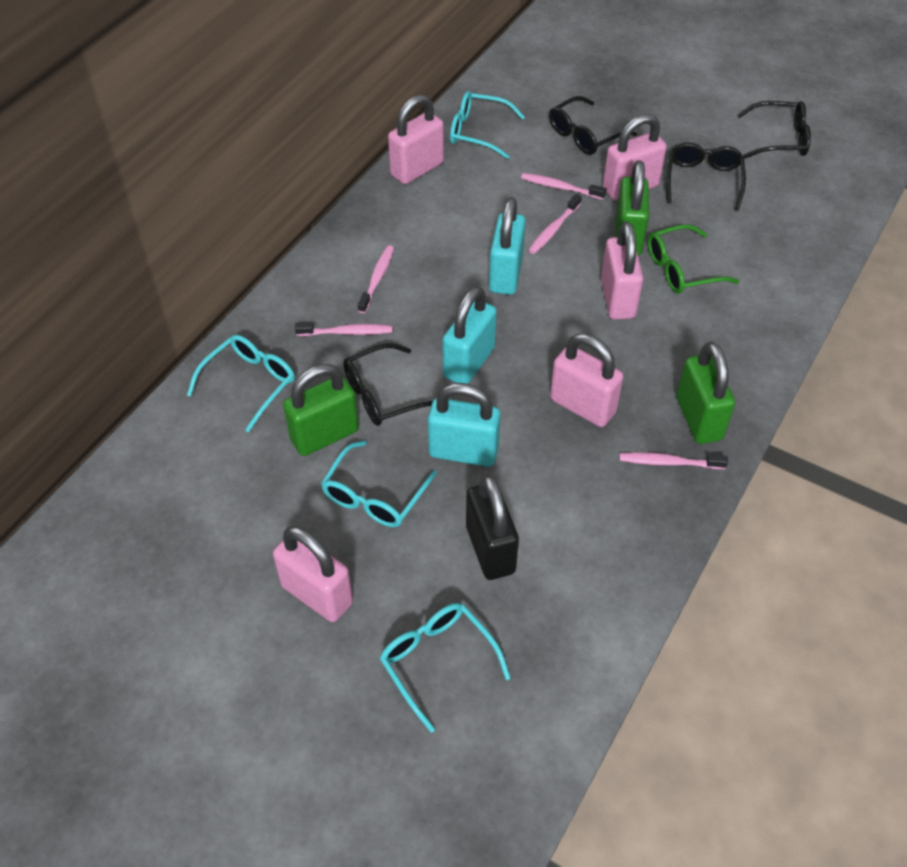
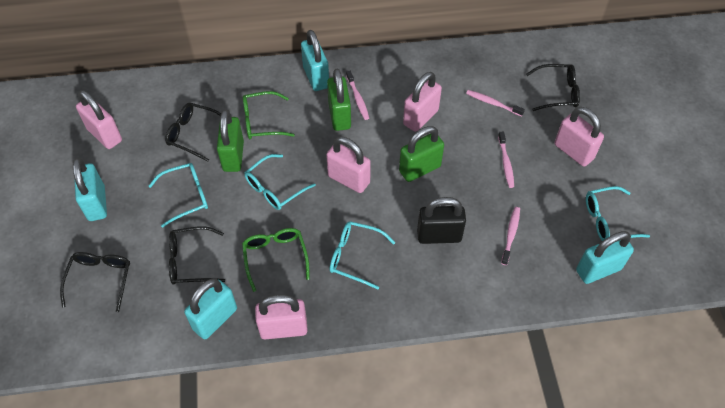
green glasses: 1 -> 2
pink toothbrush: 5 -> 4
turquoise padlock: 3 -> 4

